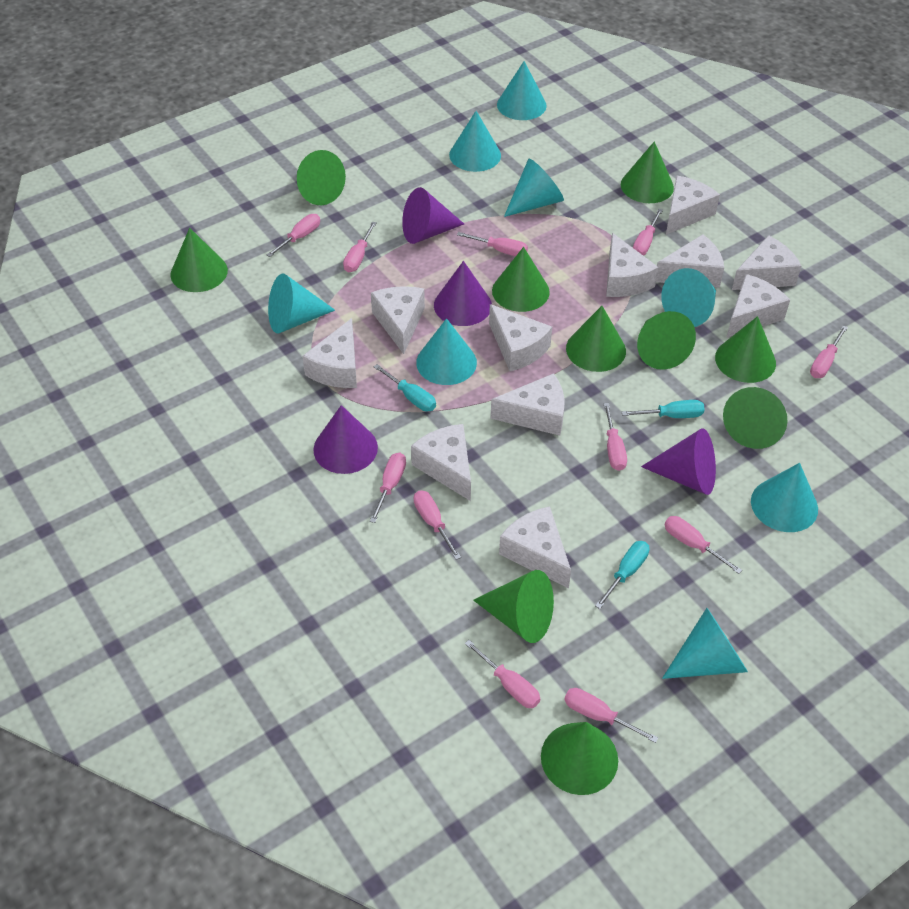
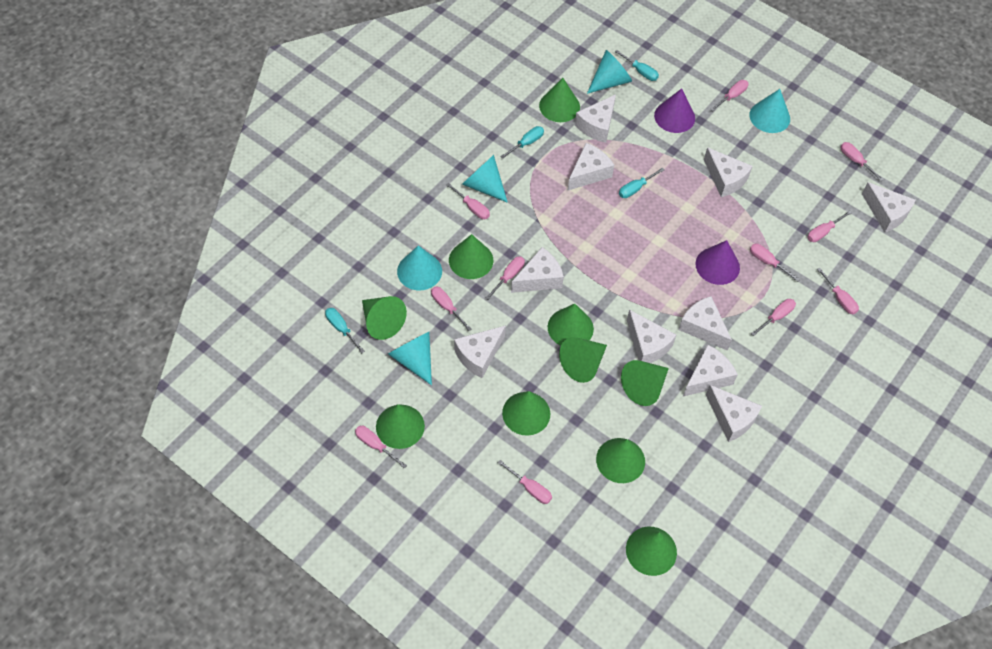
purple cone: 4 -> 2
turquoise cone: 8 -> 5
turquoise screwdriver: 3 -> 4
white cheese: 11 -> 10

